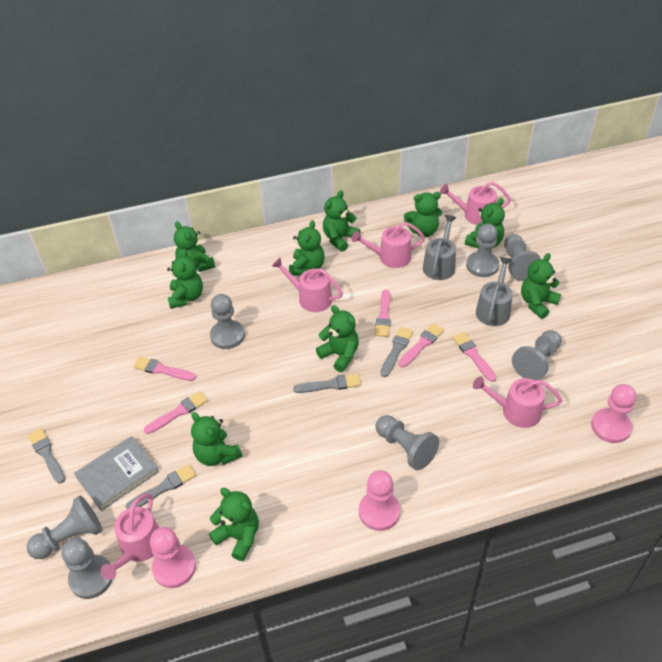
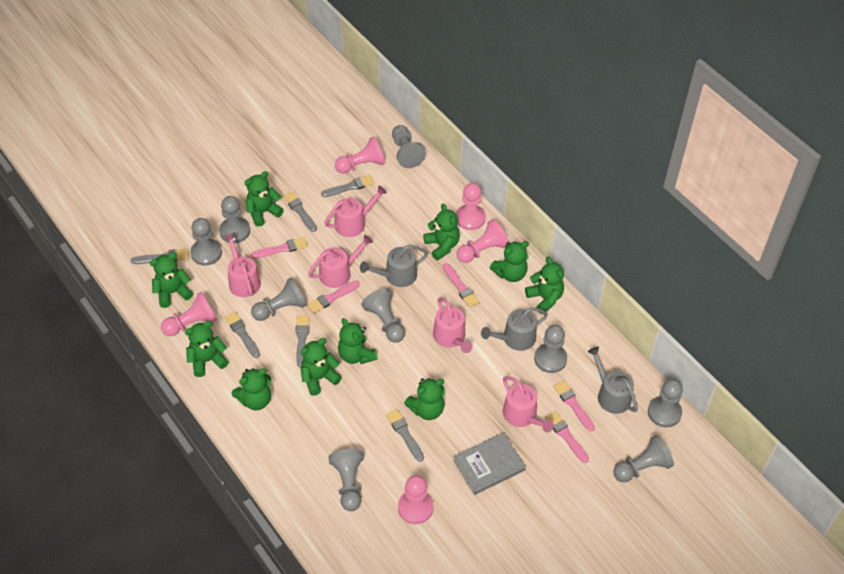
grey brush: 4 -> 6
grey pawn: 7 -> 9
grey watering can: 2 -> 3
pink pawn: 3 -> 5

